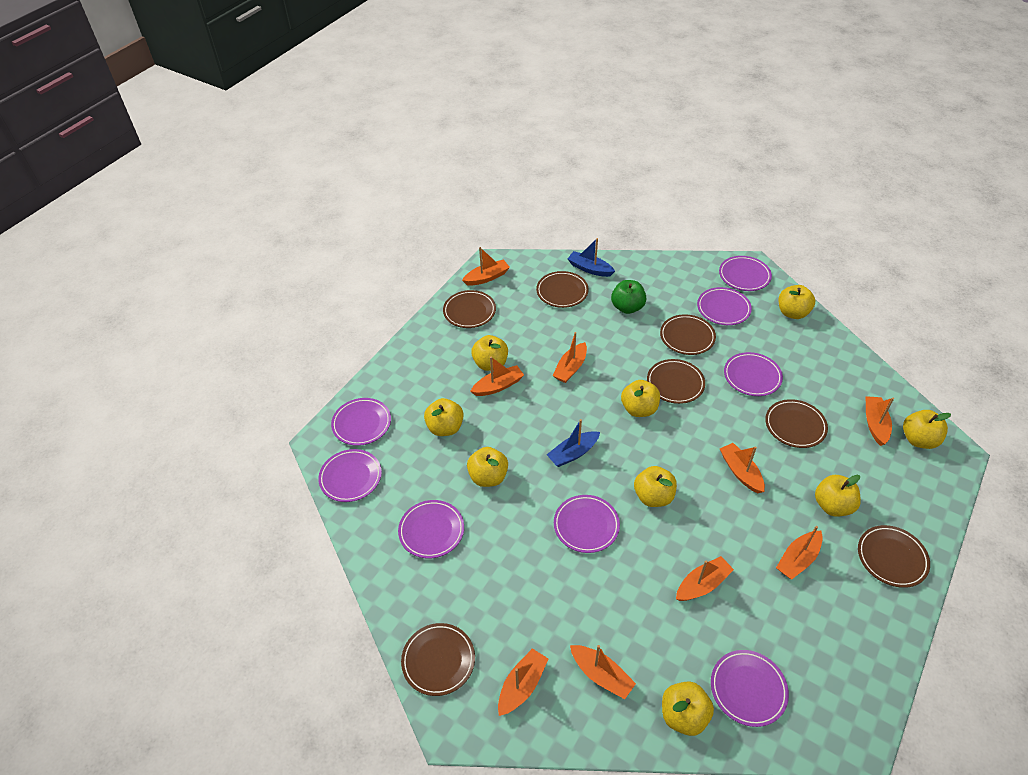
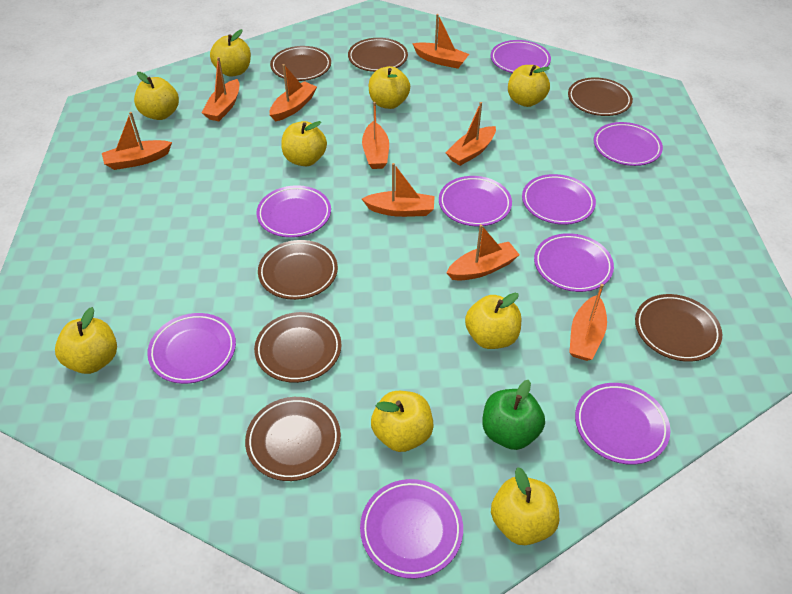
blue boat: 2 -> 0
purple plate: 8 -> 9

